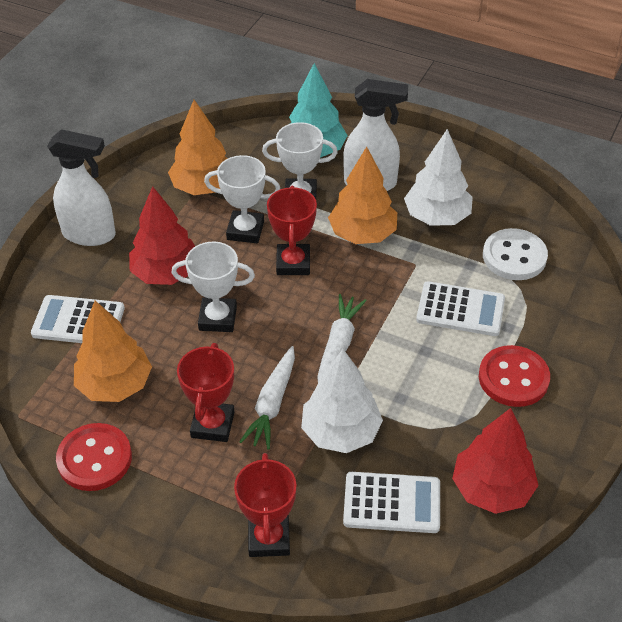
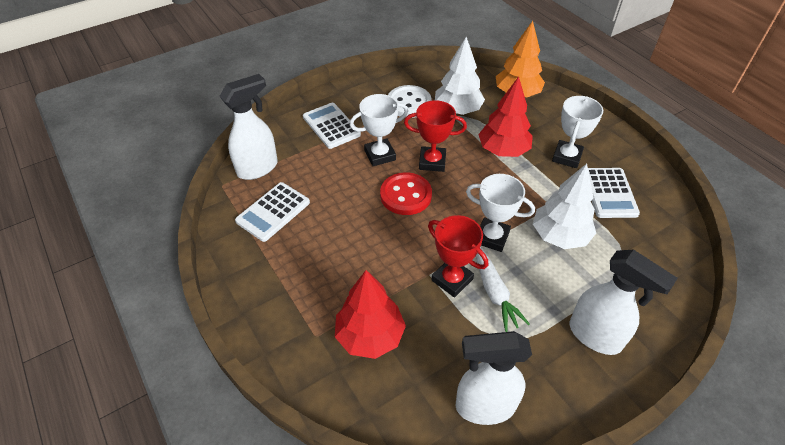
orange tree: 3 -> 1
red button: 2 -> 1
red trophy: 3 -> 2
turquoise tree: 1 -> 0
white carrot: 2 -> 1
white spray bottle: 2 -> 3

